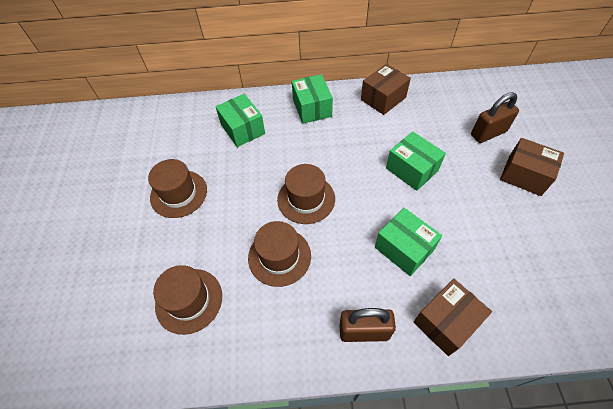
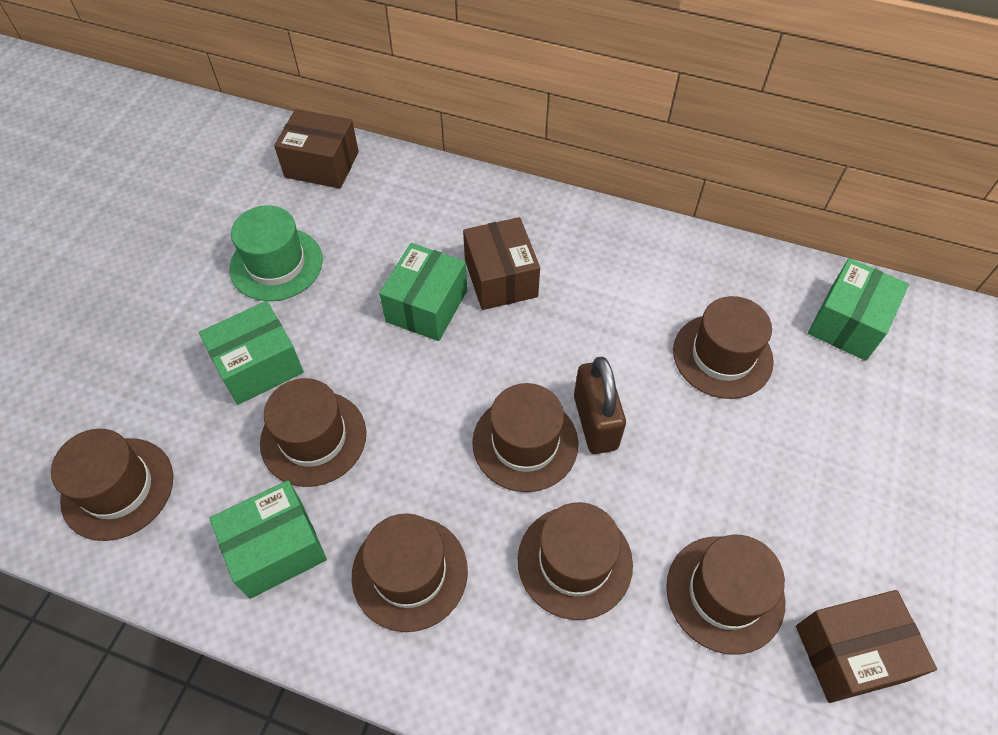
brown hat: 4 -> 7
brown padlock: 2 -> 1
green hat: 0 -> 1

